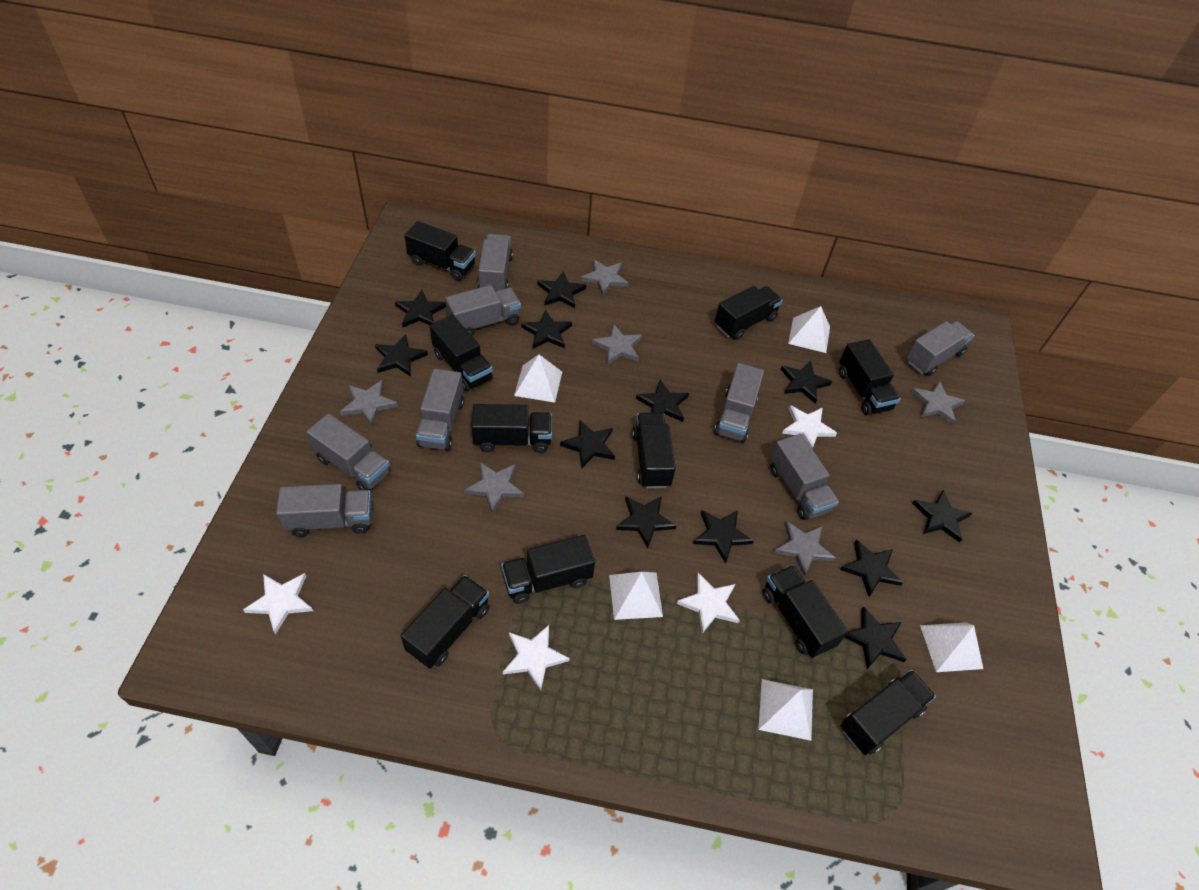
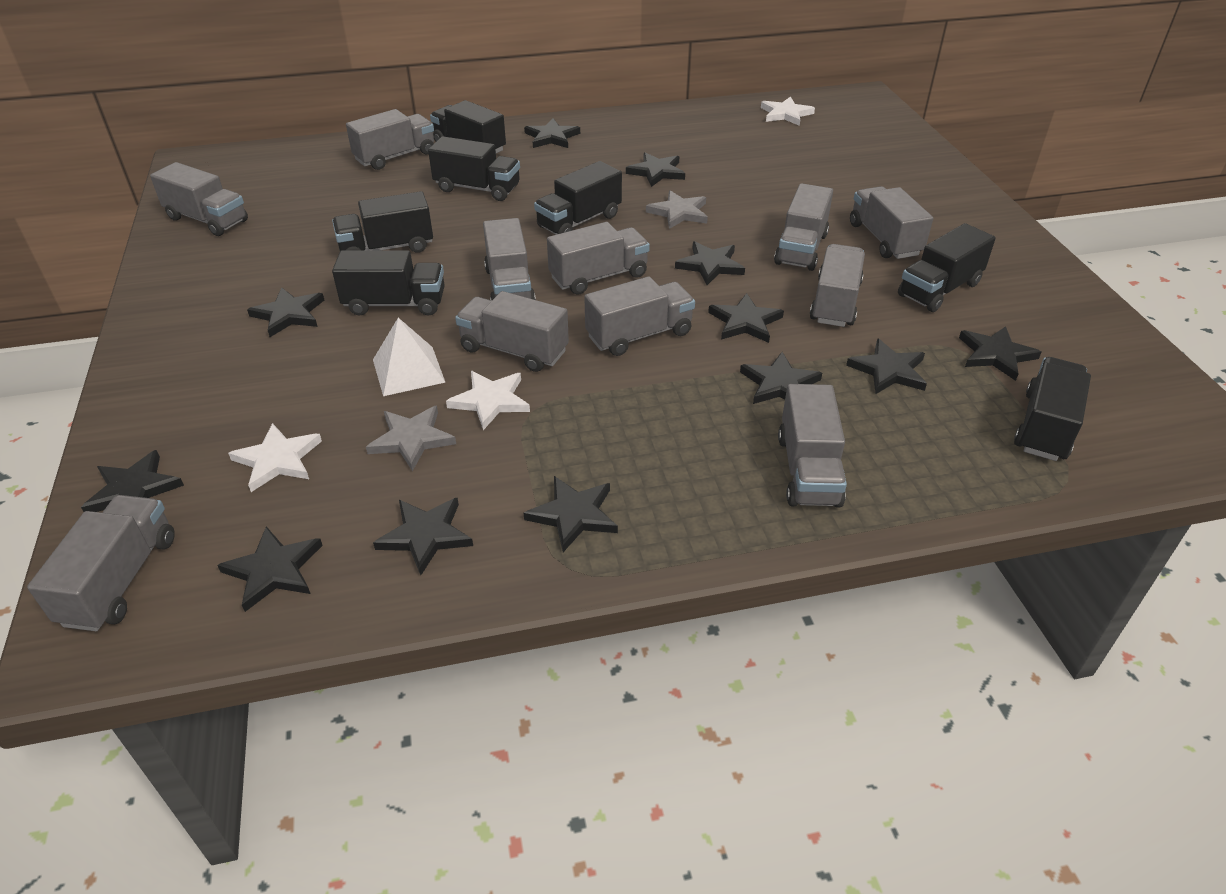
black truck: 10 -> 7
grey star: 6 -> 2
grey truck: 8 -> 11
white pyramid: 5 -> 1
white star: 4 -> 3

